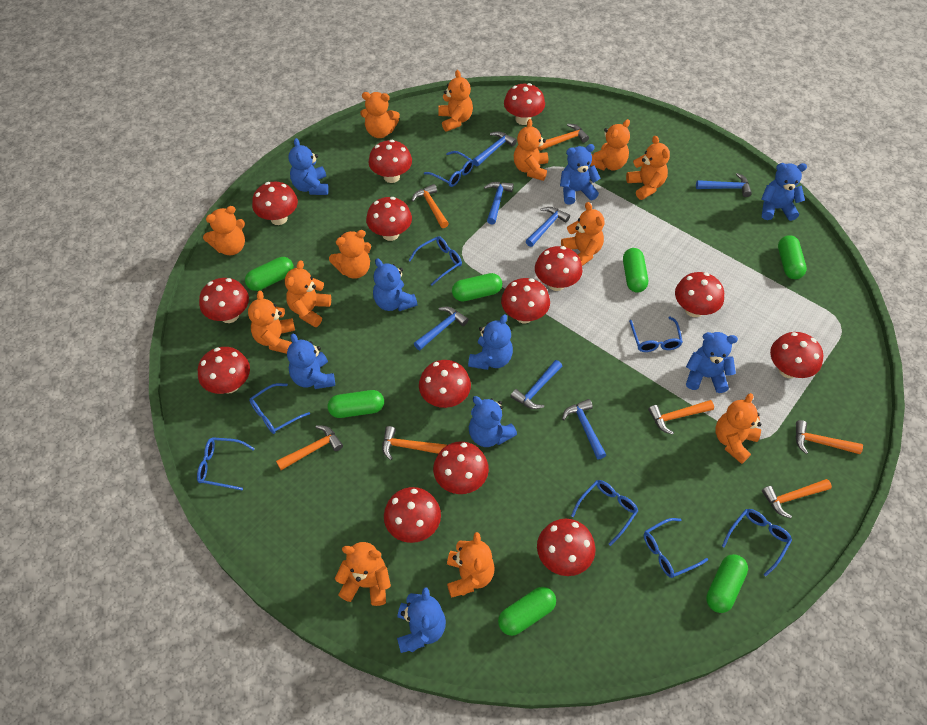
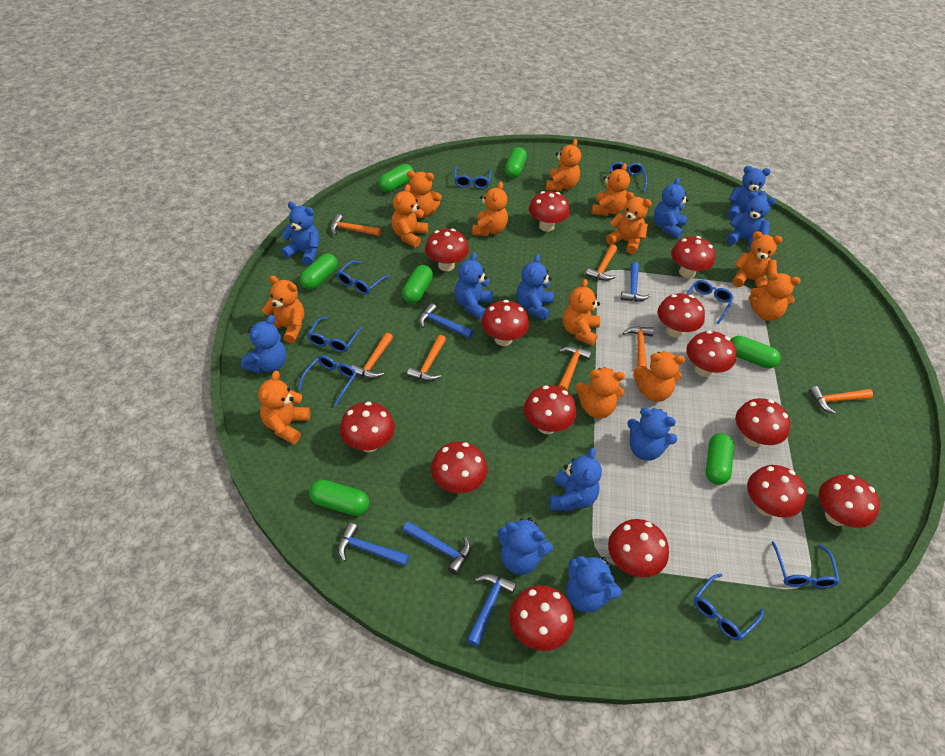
blue hammer: 7 -> 5
blue teddy bear: 9 -> 11

